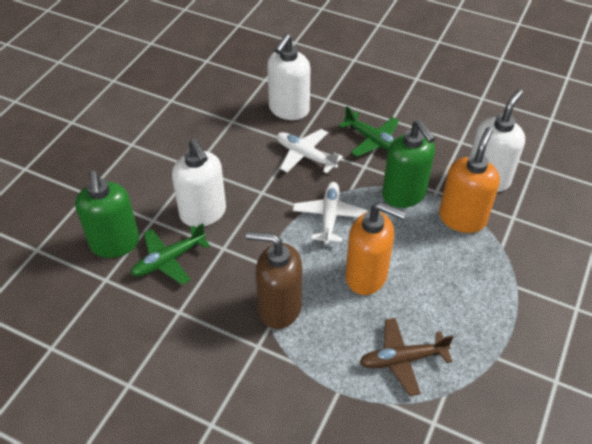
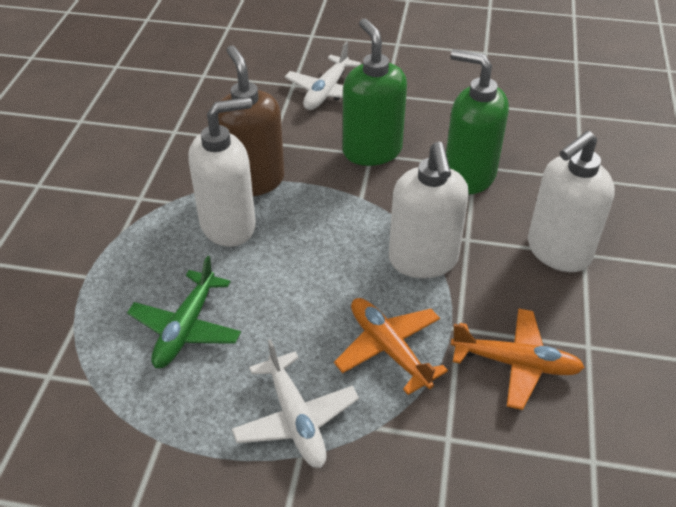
brown plane: 1 -> 0
green plane: 2 -> 1
orange plane: 0 -> 2
orange soap dispenser: 2 -> 0

